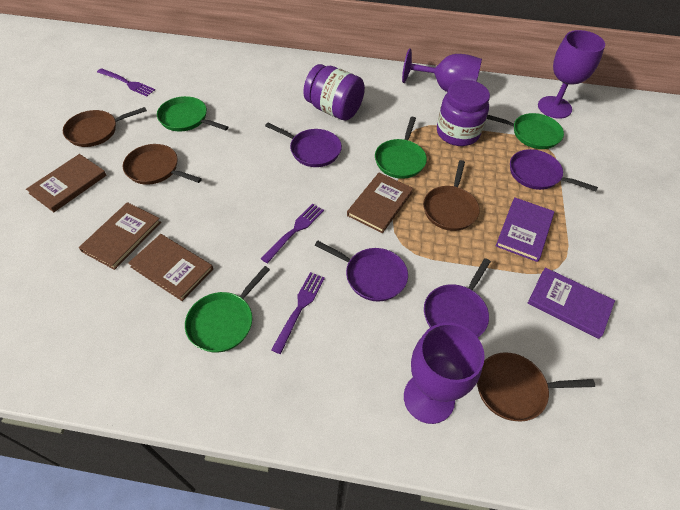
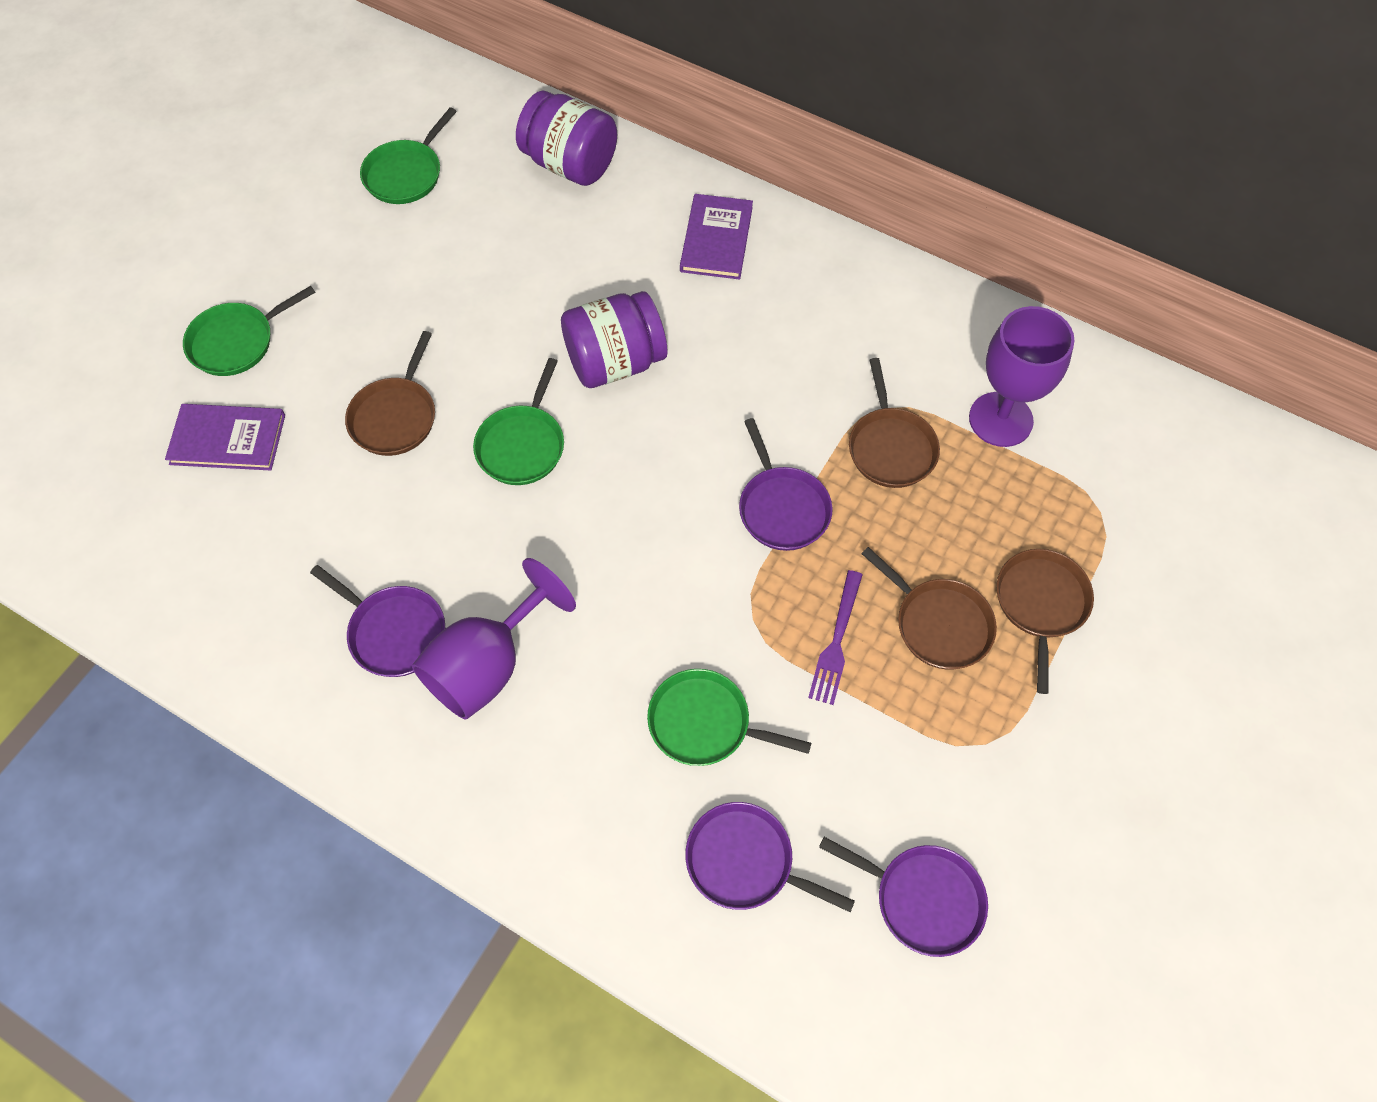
brown book: 4 -> 0
purple fork: 3 -> 1
purple goblet: 3 -> 2

